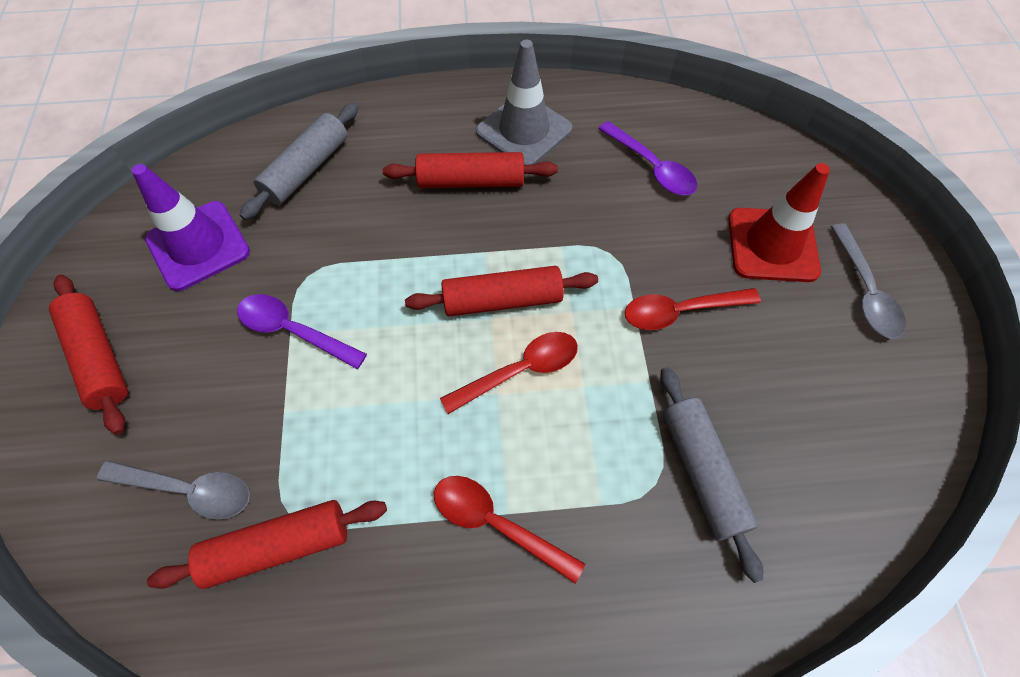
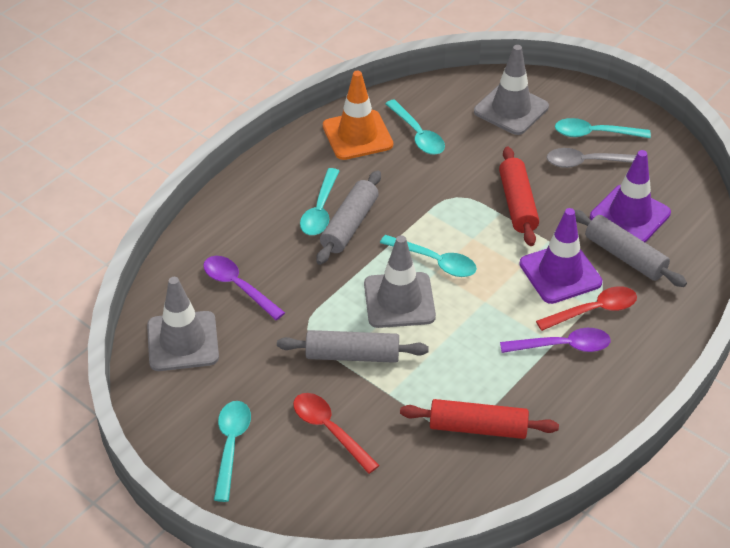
grey rolling pin: 2 -> 3
grey spoon: 2 -> 1
grey traffic cone: 1 -> 3
orange traffic cone: 0 -> 1
purple traffic cone: 1 -> 2
red rolling pin: 4 -> 2
red spoon: 3 -> 2
red traffic cone: 1 -> 0
turquoise spoon: 0 -> 5

